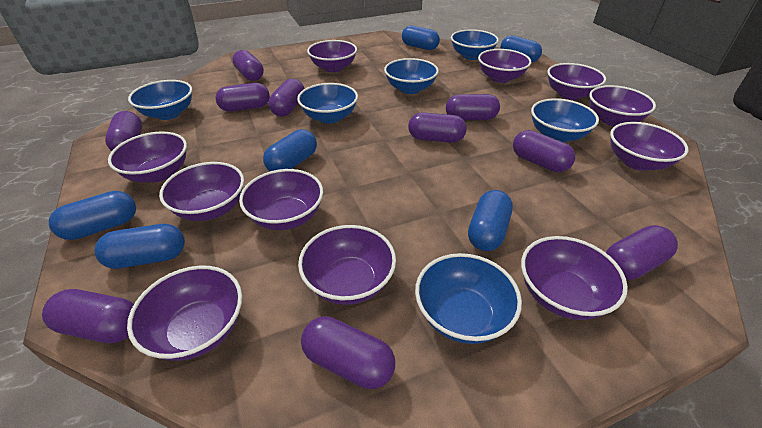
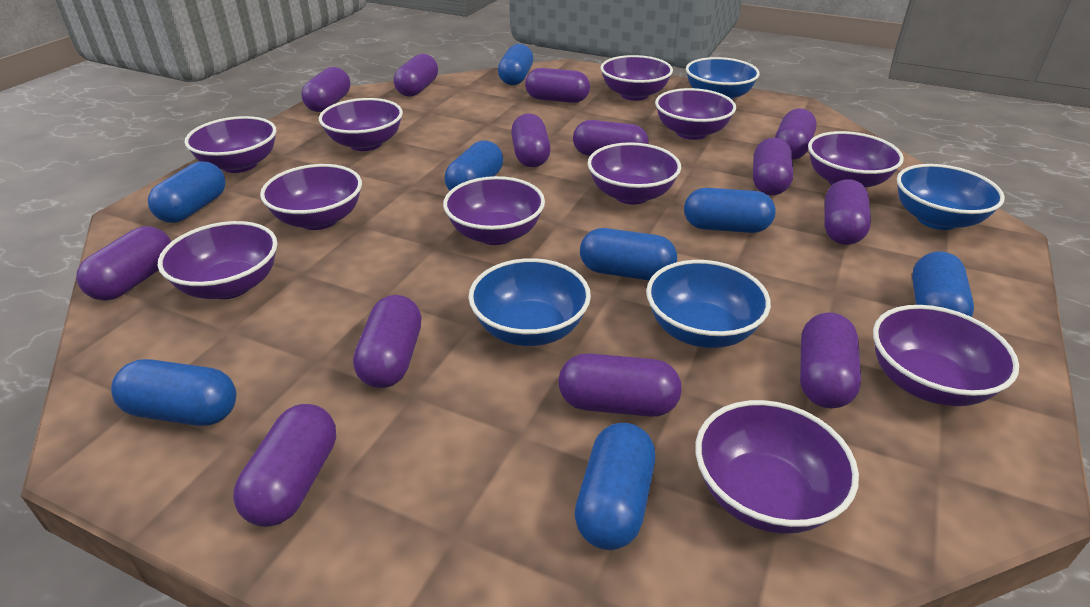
blue bowl: 6 -> 4
blue capsule: 6 -> 8
purple capsule: 10 -> 13

